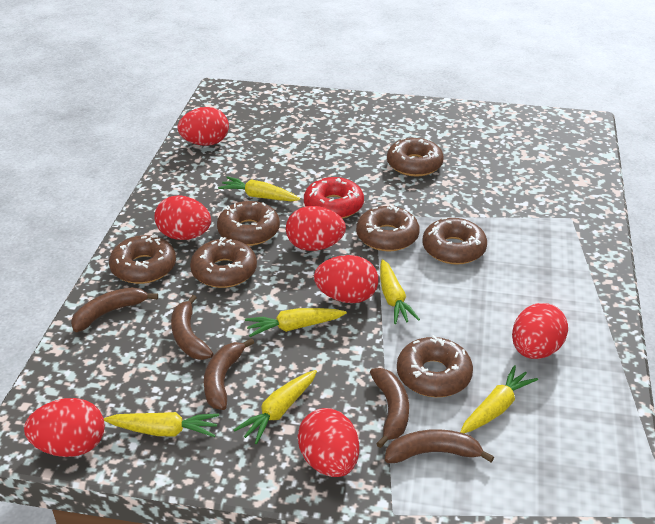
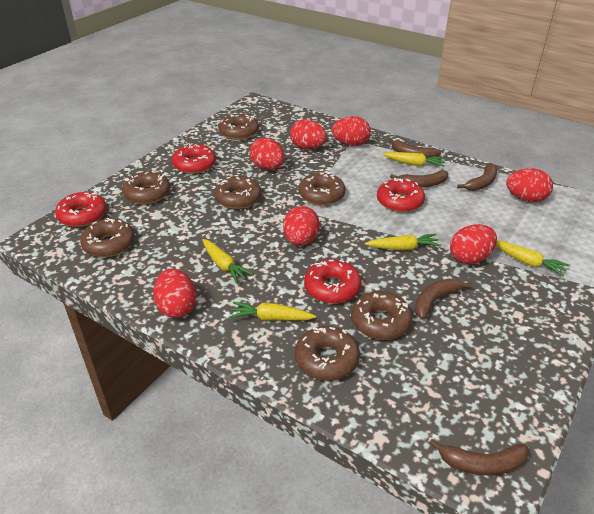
red donut: 1 -> 4
yellow carrot: 6 -> 5

